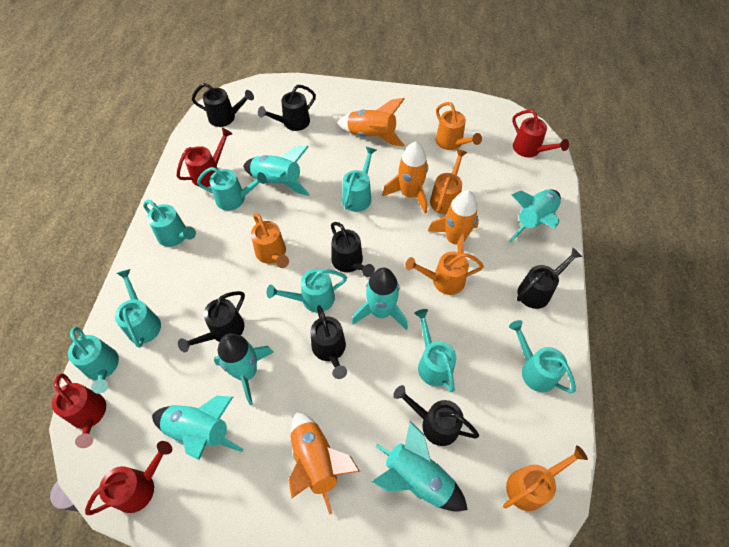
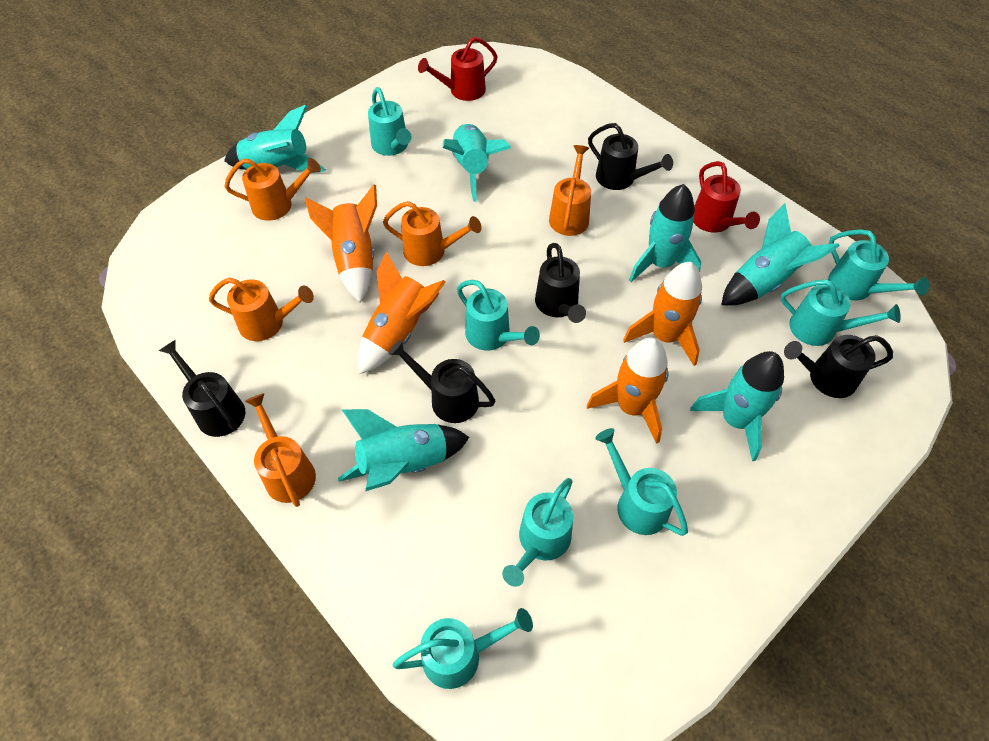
black watering can: 7 -> 5
red watering can: 4 -> 2
turquoise watering can: 8 -> 7

